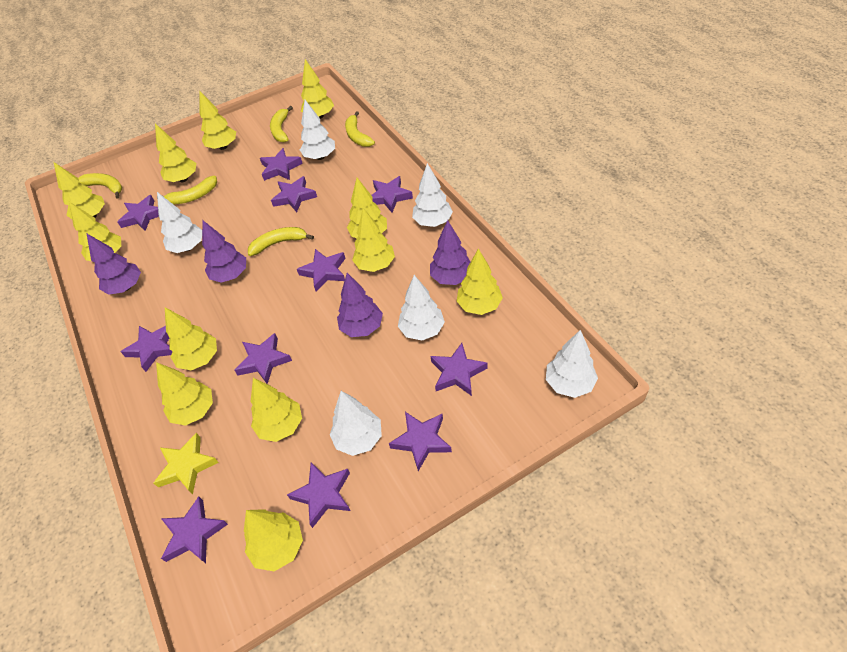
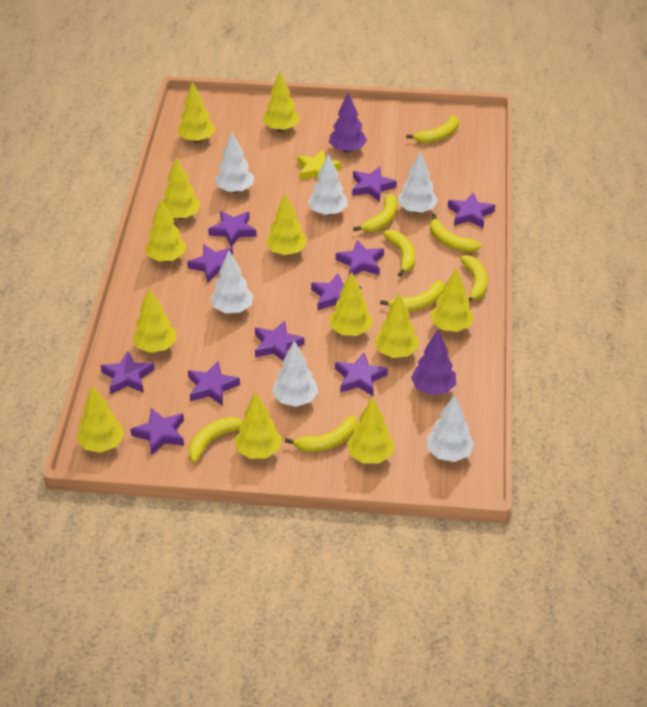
purple tree: 4 -> 2
yellow banana: 5 -> 8

